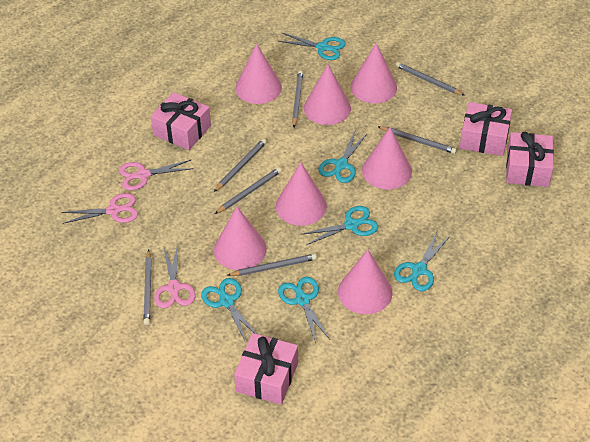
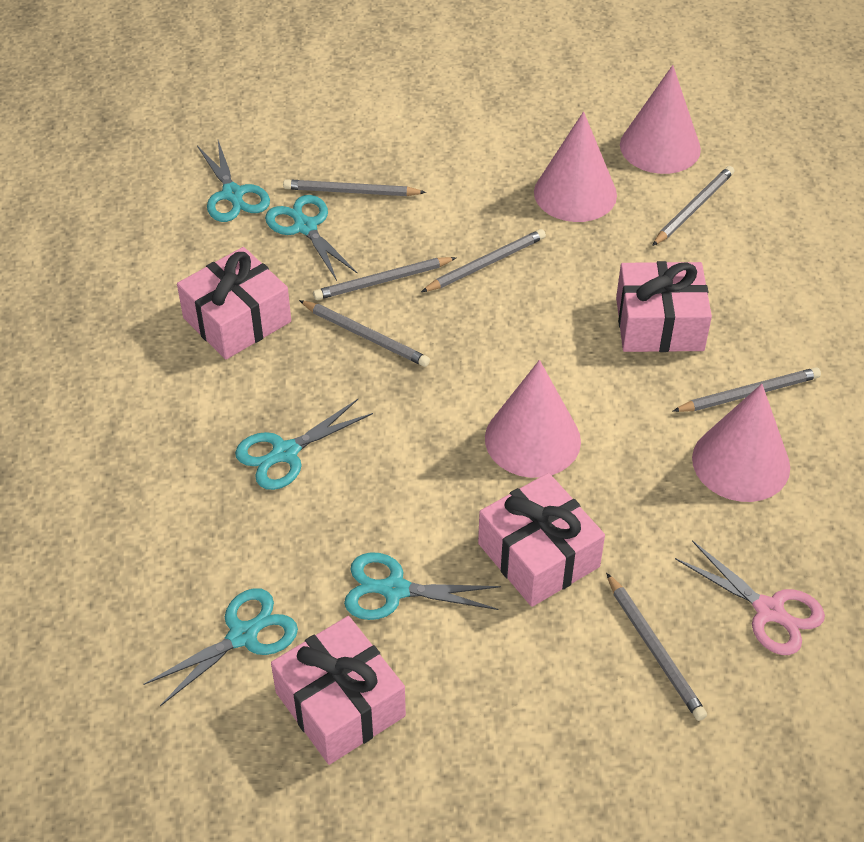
pink cone: 7 -> 4
pink scissors: 3 -> 1
turquoise scissors: 6 -> 5

